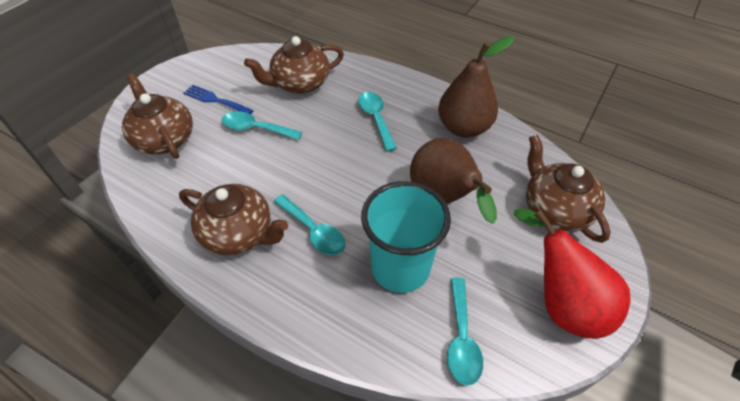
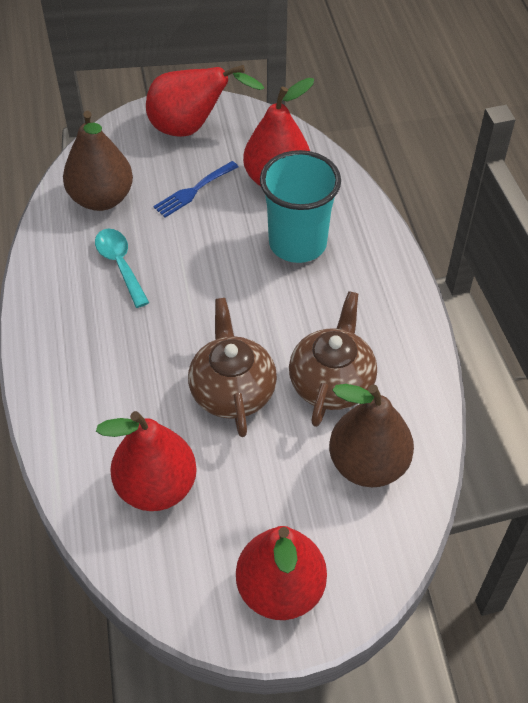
brown teapot: 4 -> 2
red pear: 1 -> 4
turquoise spoon: 4 -> 1

